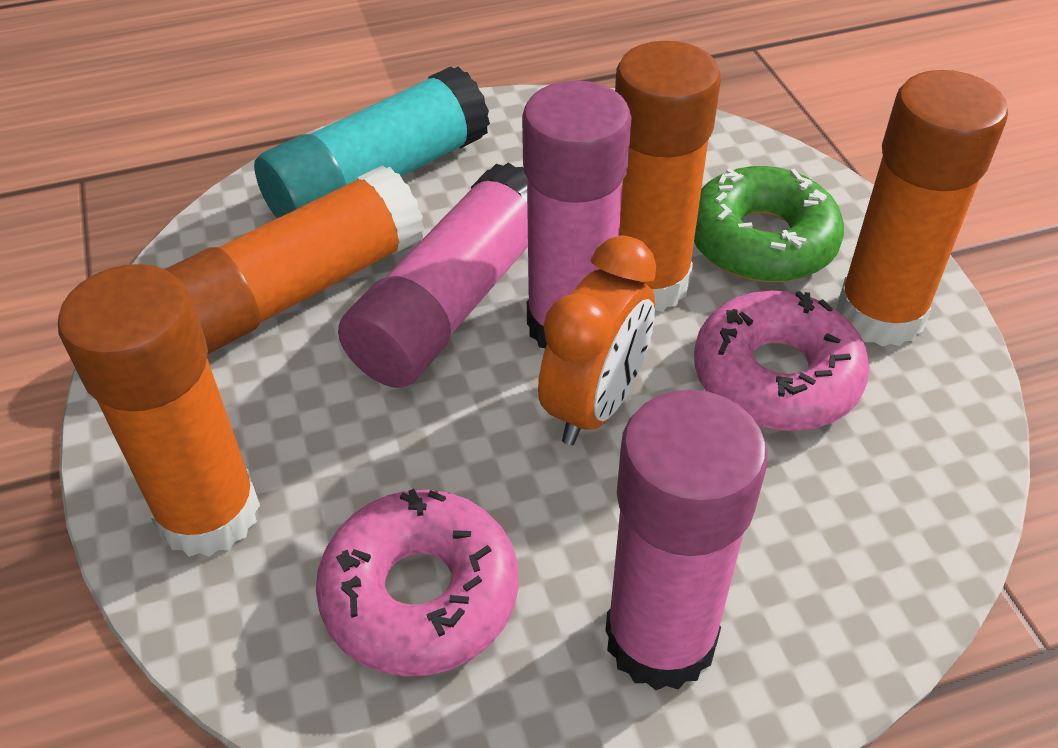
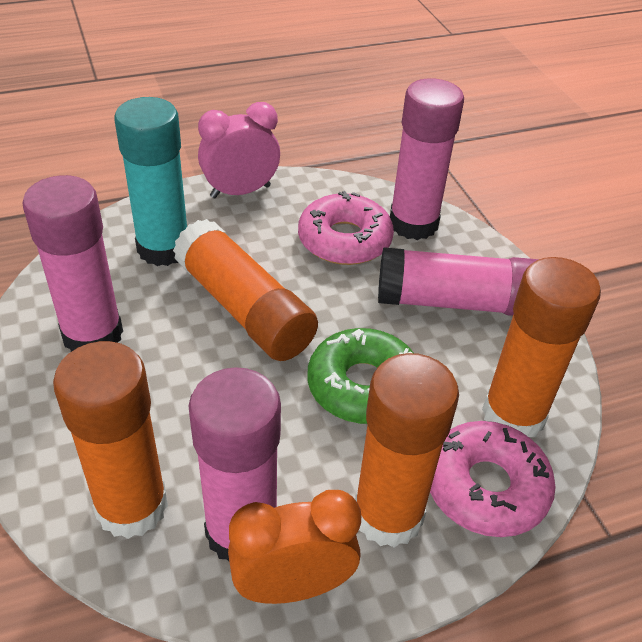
pink clock: 0 -> 1
pink glue stick: 3 -> 4

